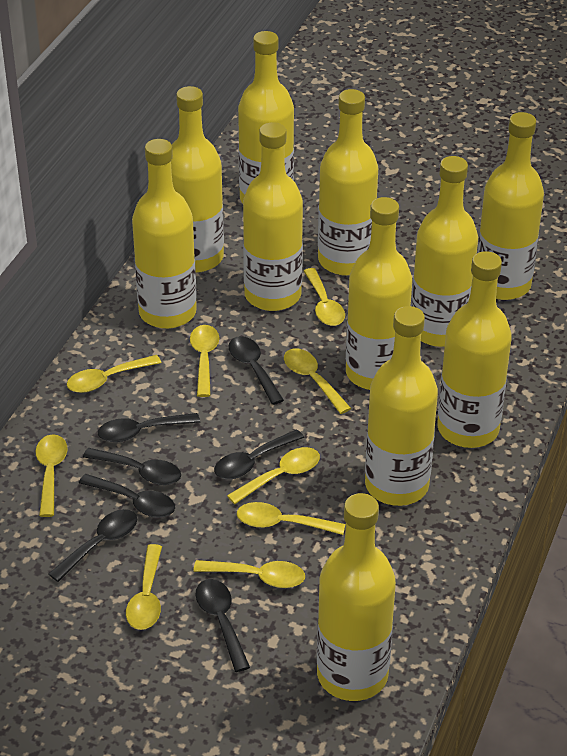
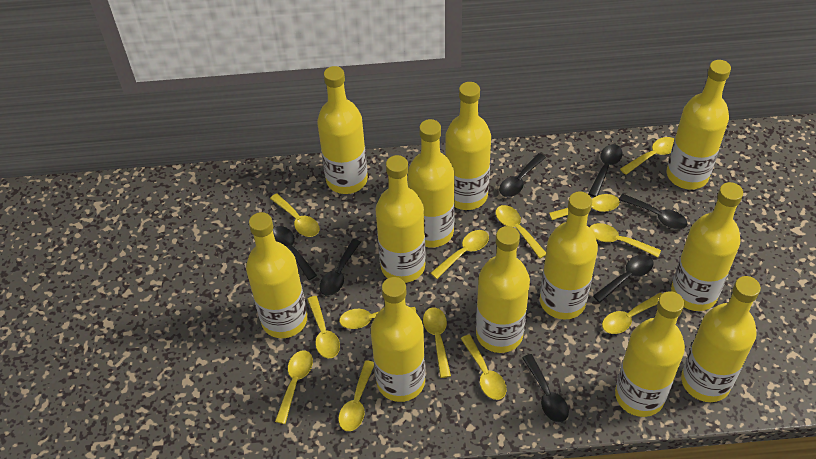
yellow bottle: 11 -> 12
yellow spoon: 9 -> 13

